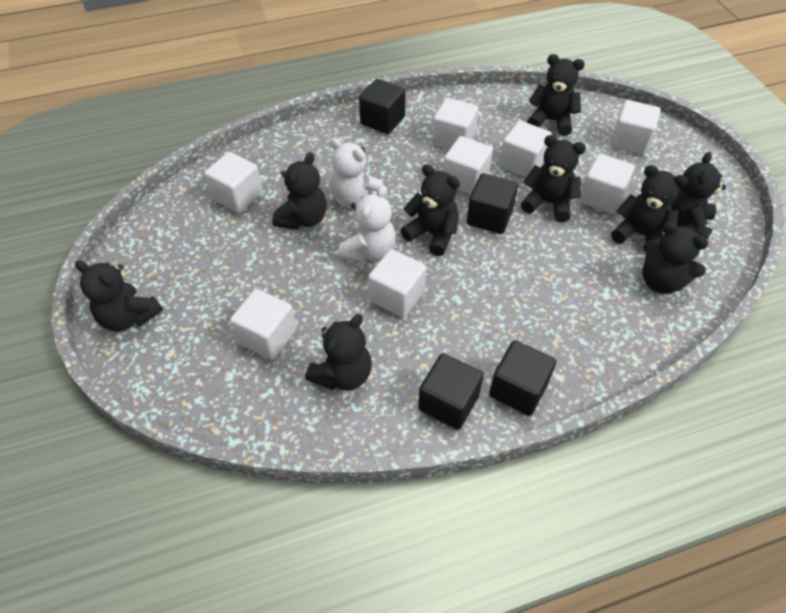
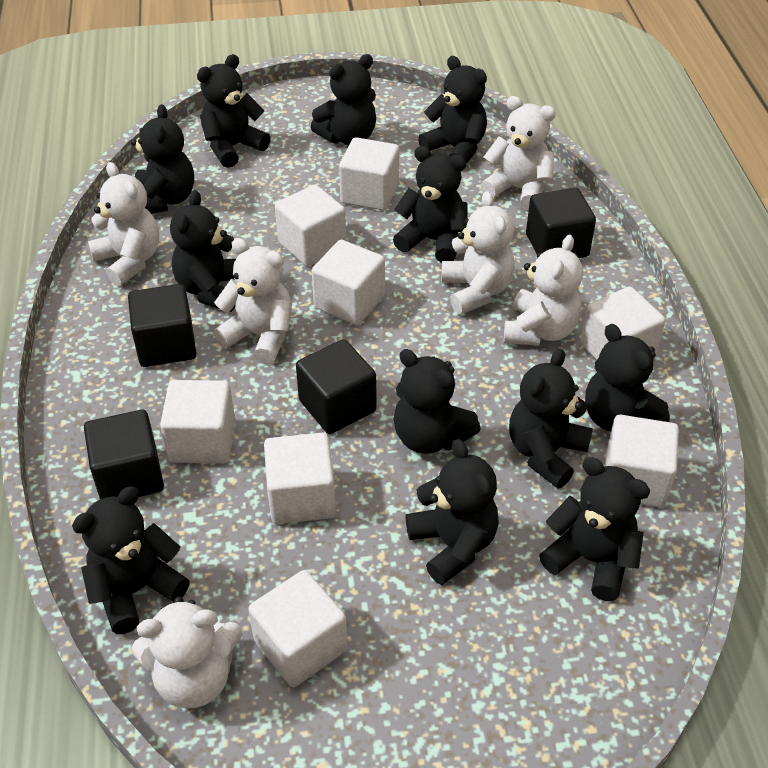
black teddy bear: 9 -> 12
white teddy bear: 2 -> 6

